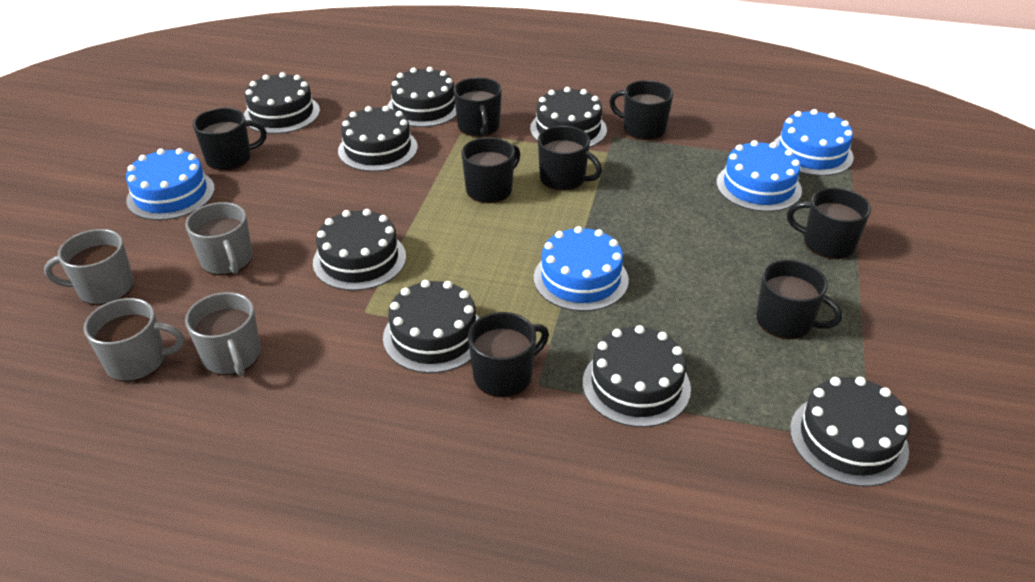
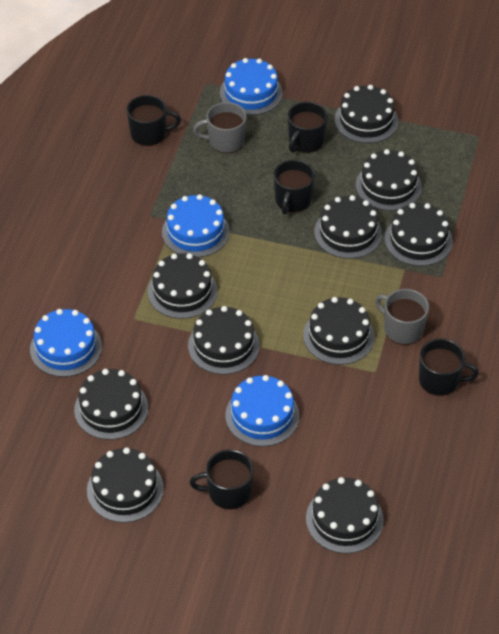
black cake: 8 -> 10
black mug: 8 -> 5
grey mug: 4 -> 2

